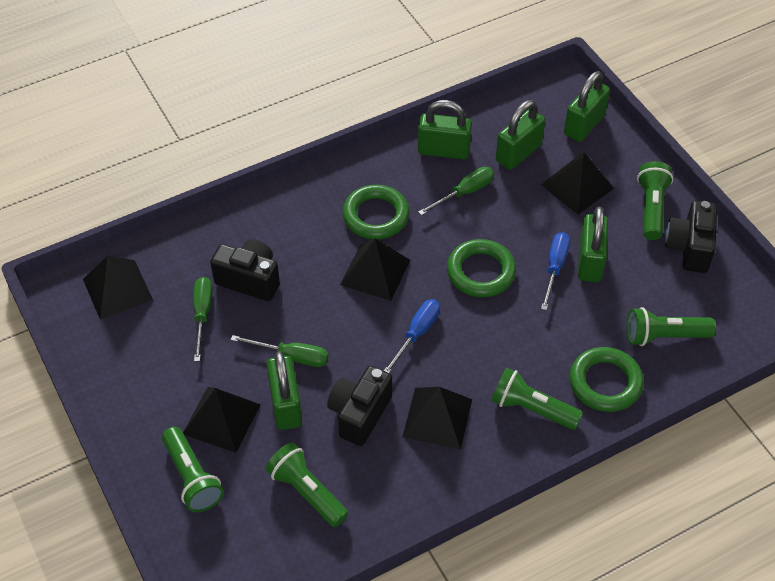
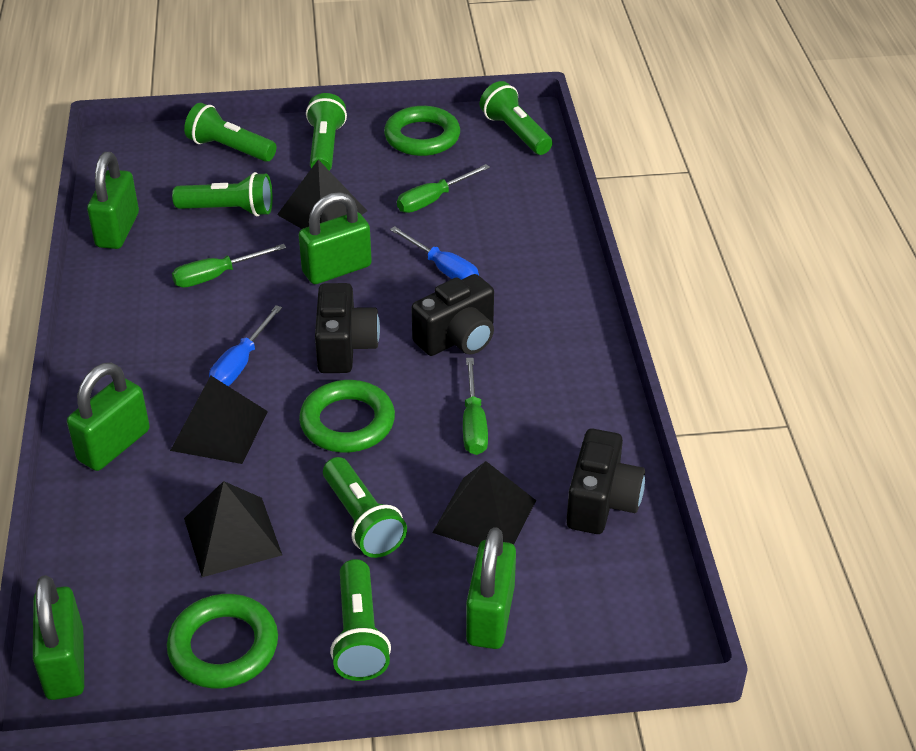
black pyramid: 5 -> 4
green flashlight: 5 -> 6

